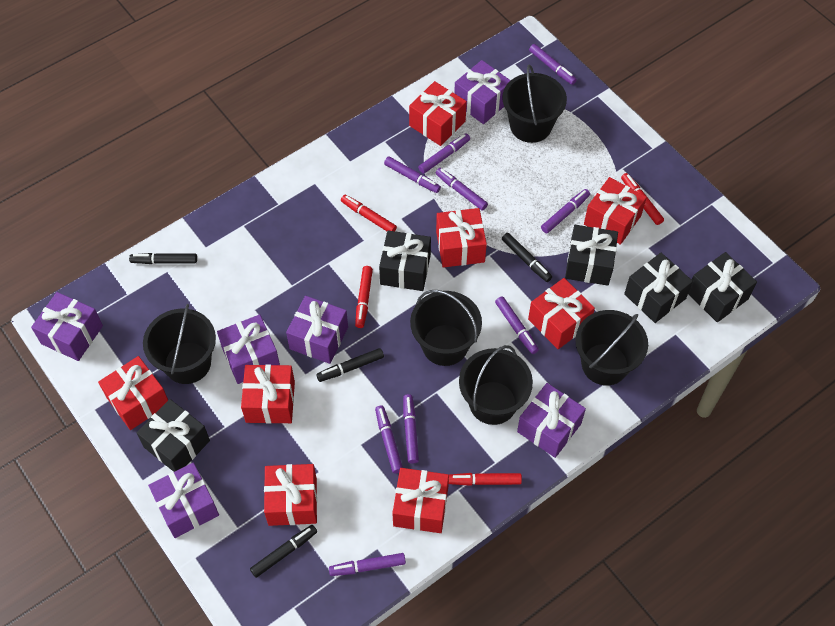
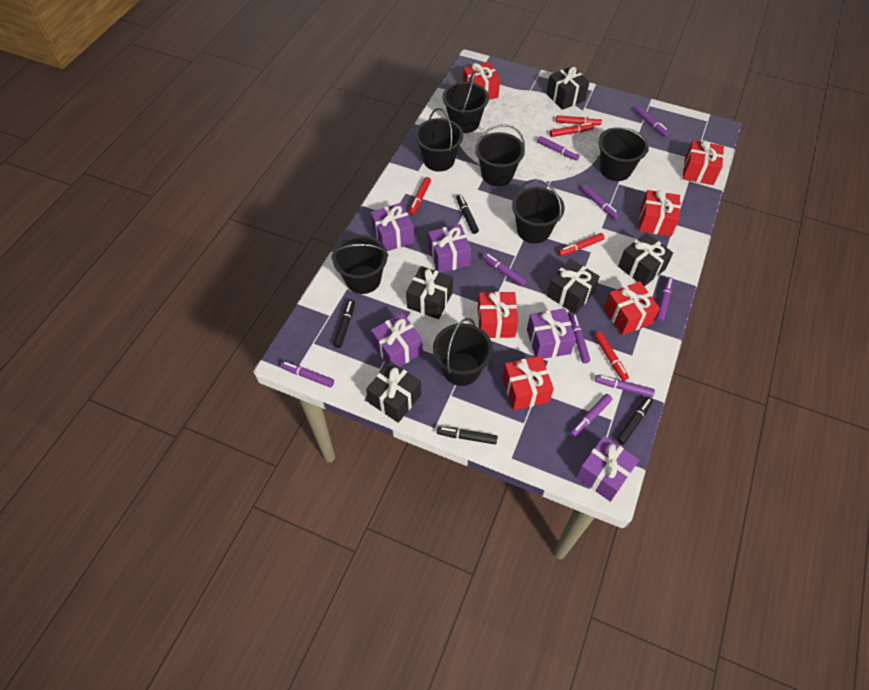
black bucket: 5 -> 7
purple gift: 6 -> 5
red gift: 8 -> 6
red marker: 4 -> 5

